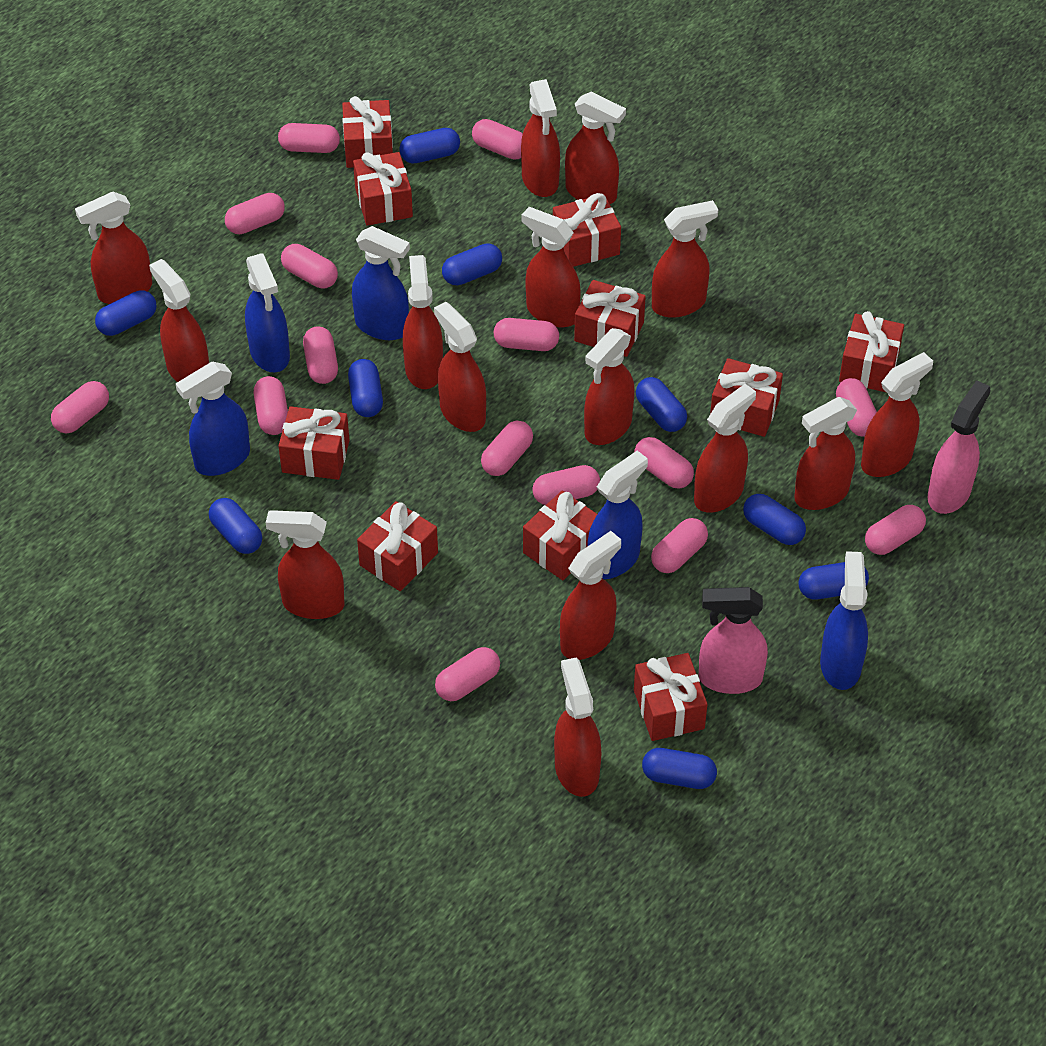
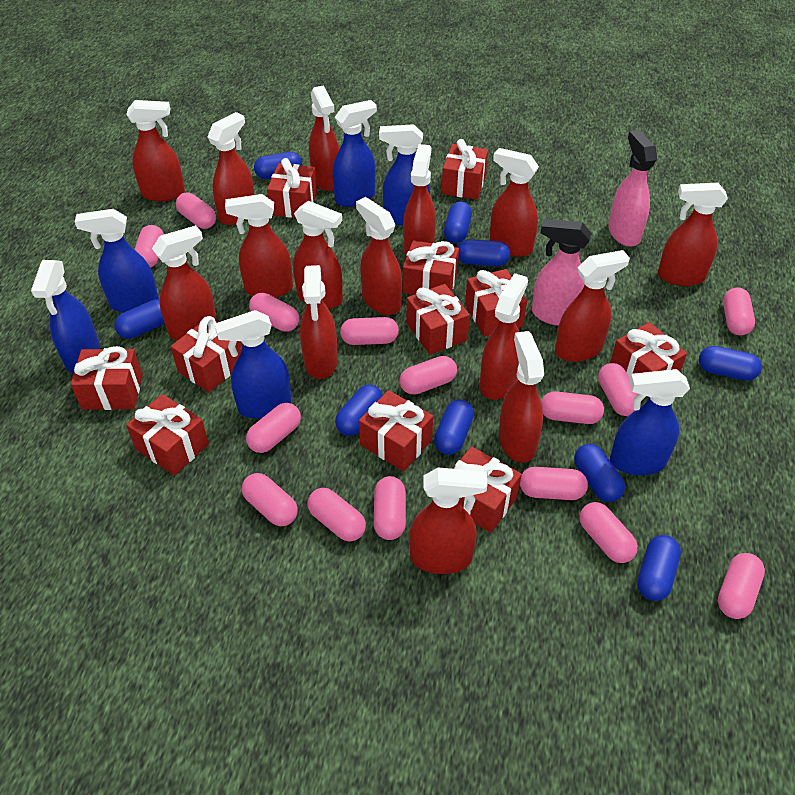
blue spray bottle: 5 -> 6
red gift: 10 -> 11

